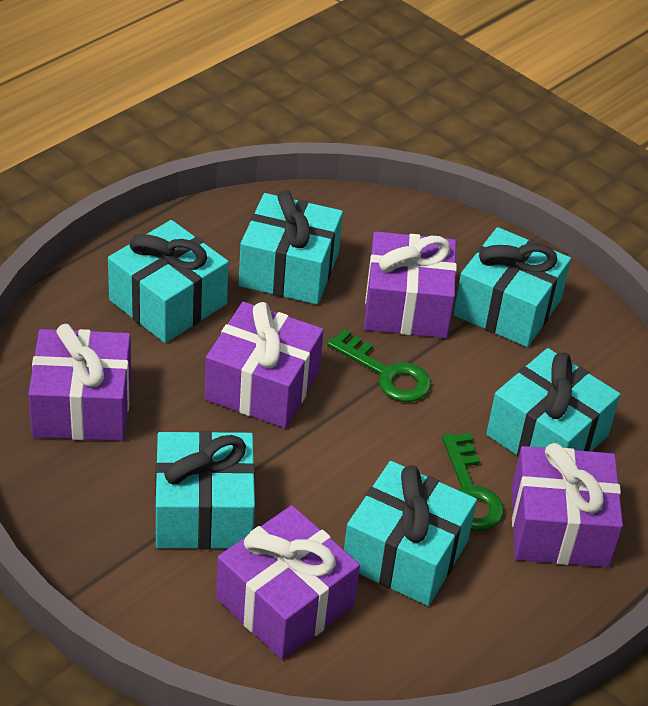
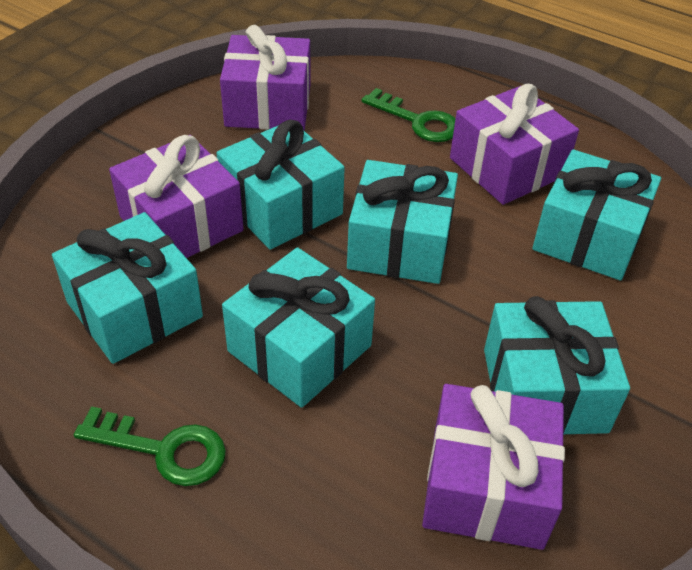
purple gift: 5 -> 4

